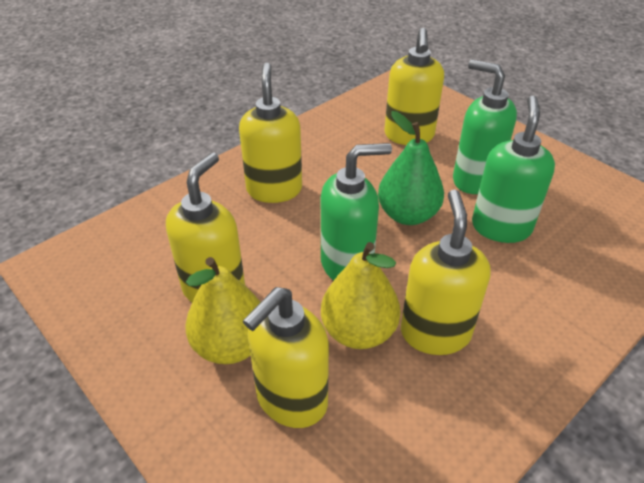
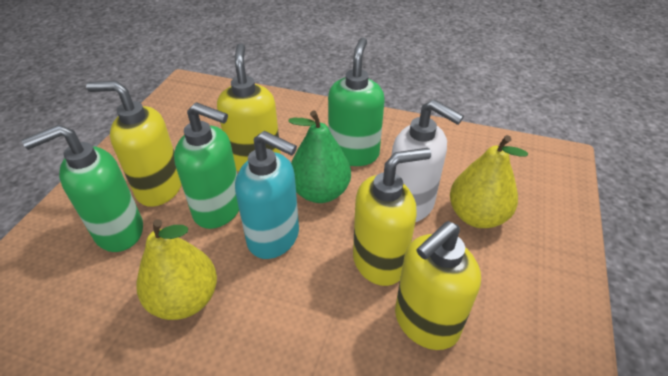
turquoise soap dispenser: 0 -> 1
white soap dispenser: 0 -> 1
yellow soap dispenser: 5 -> 4

